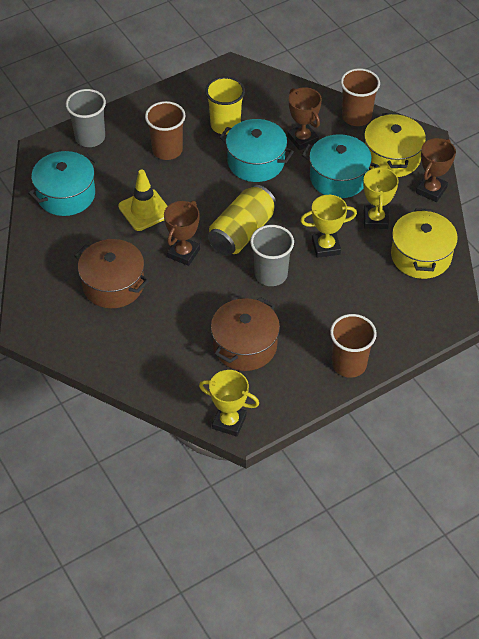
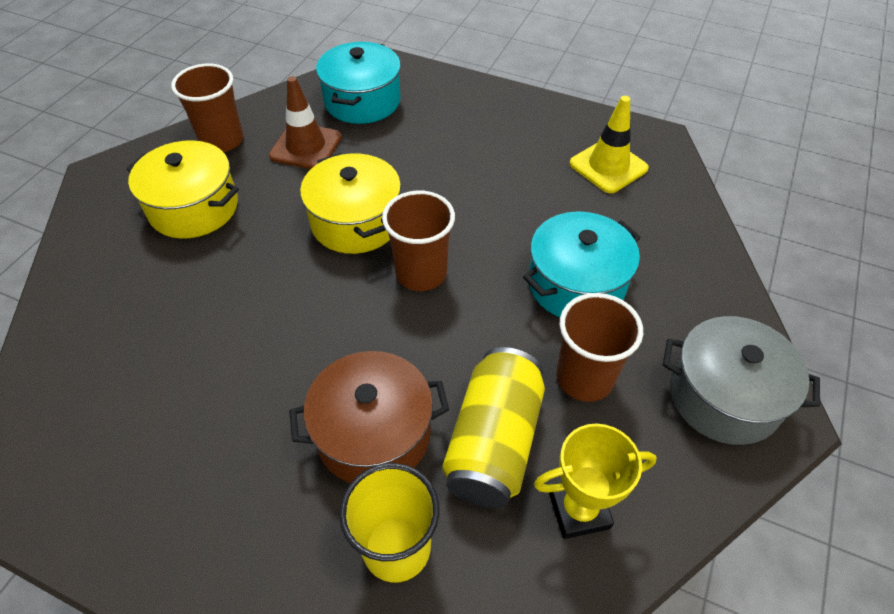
brown pot: 2 -> 1
brown traffic cone: 0 -> 1
brown trophy: 3 -> 0
grey cup: 2 -> 0
grey pot: 0 -> 1
turquoise pot: 3 -> 2
yellow trophy: 3 -> 1

